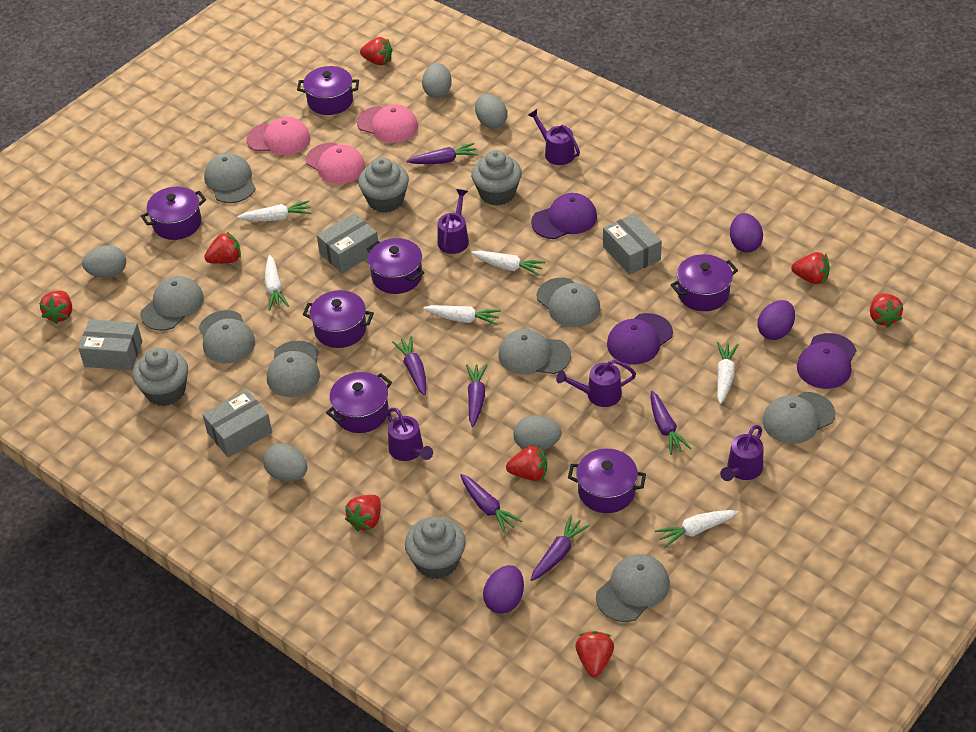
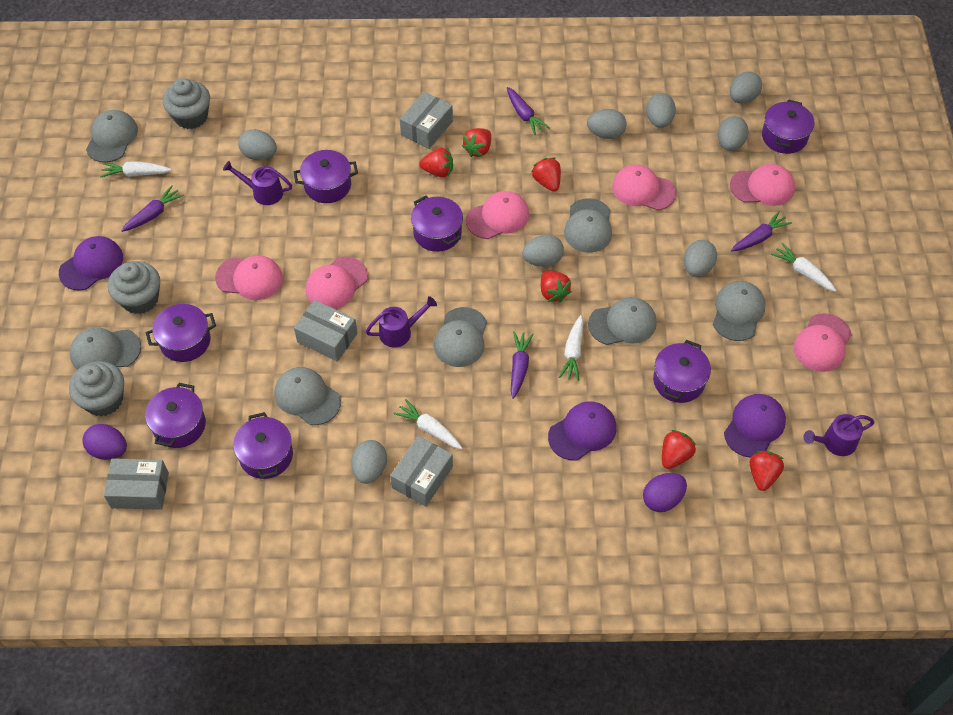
grey cap: 8 -> 7
grey cupcake: 4 -> 3
grey egg: 5 -> 8
pink cap: 3 -> 6
purple carrot: 6 -> 4
purple egg: 3 -> 2
purple watering can: 5 -> 3
red strawberry: 8 -> 6
white carrot: 6 -> 4

